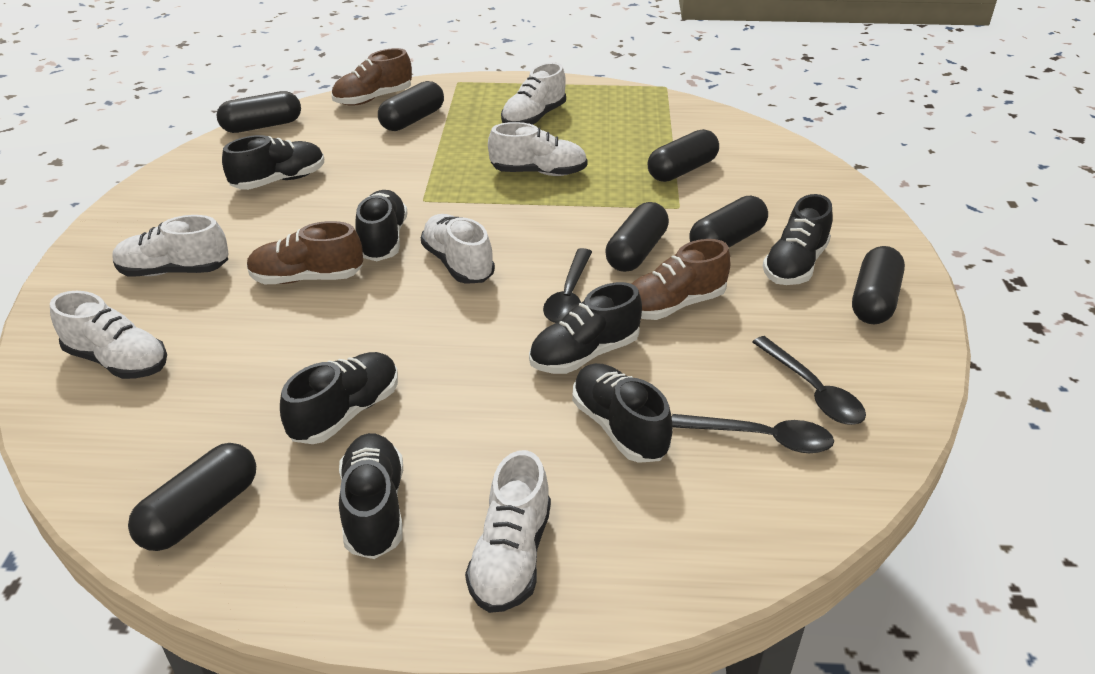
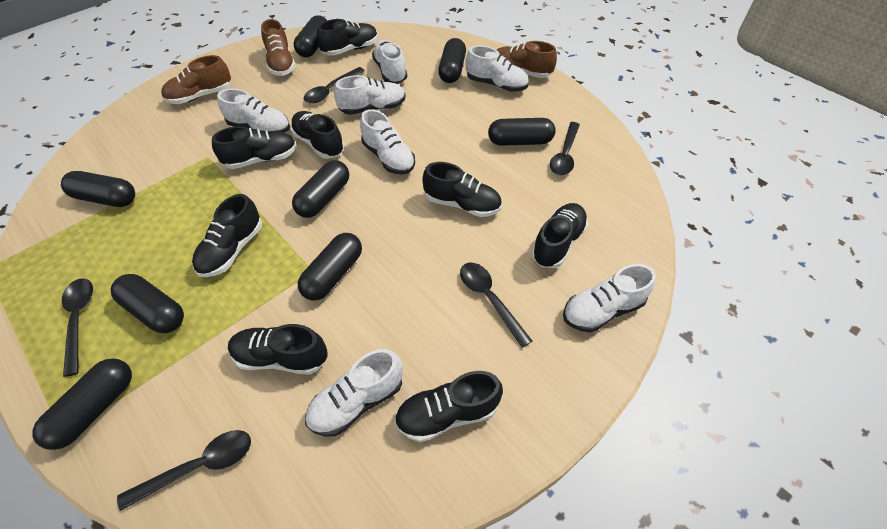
black capsule: 7 -> 8
black shoe: 7 -> 8
black spoon: 3 -> 5
white shoe: 6 -> 7

